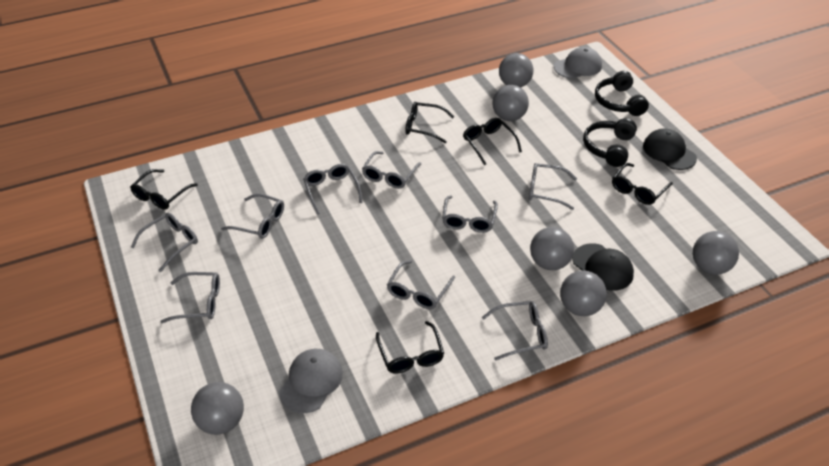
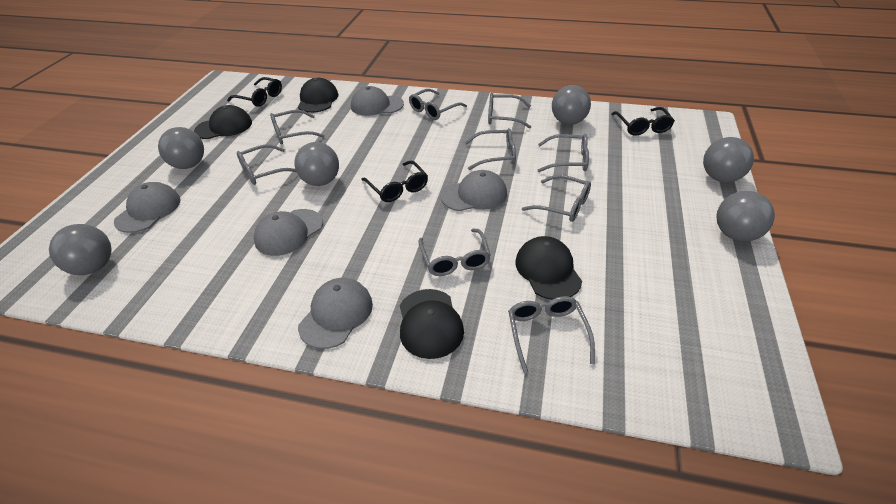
black cap: 2 -> 4
black glasses: 5 -> 3
black headphones: 2 -> 0
grey cap: 2 -> 5

